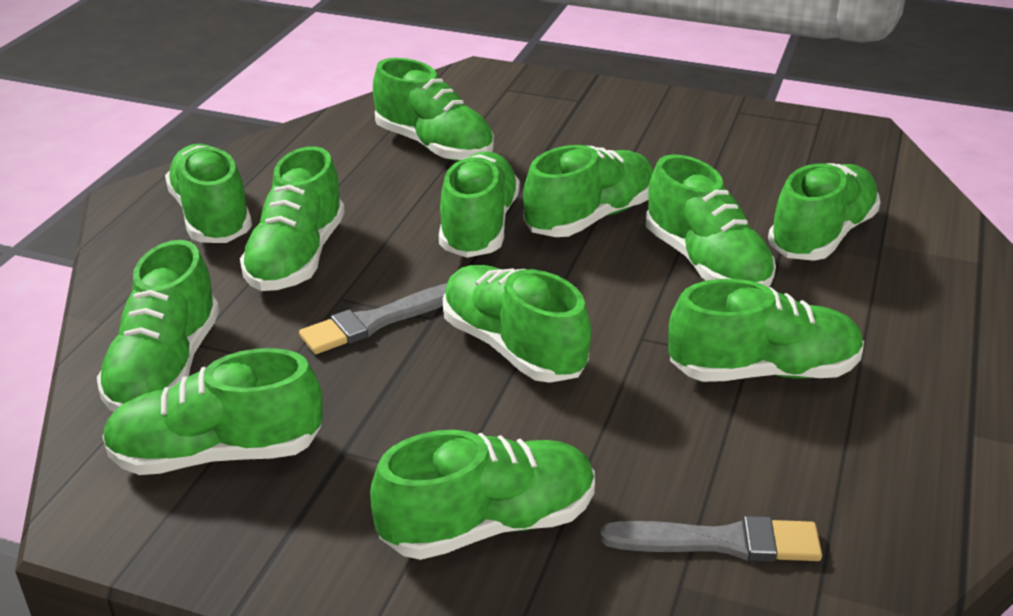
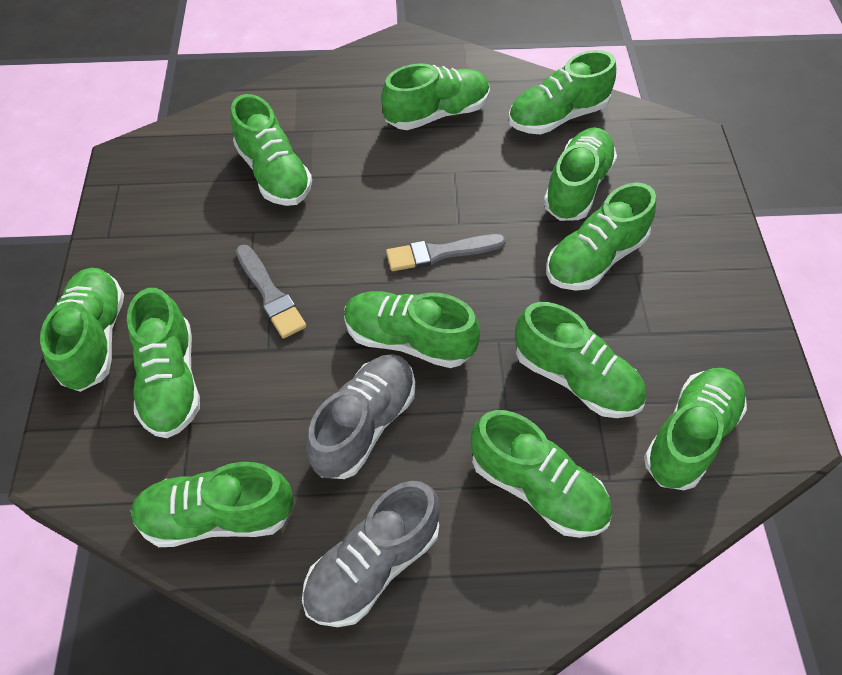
grey shoe: 0 -> 2

